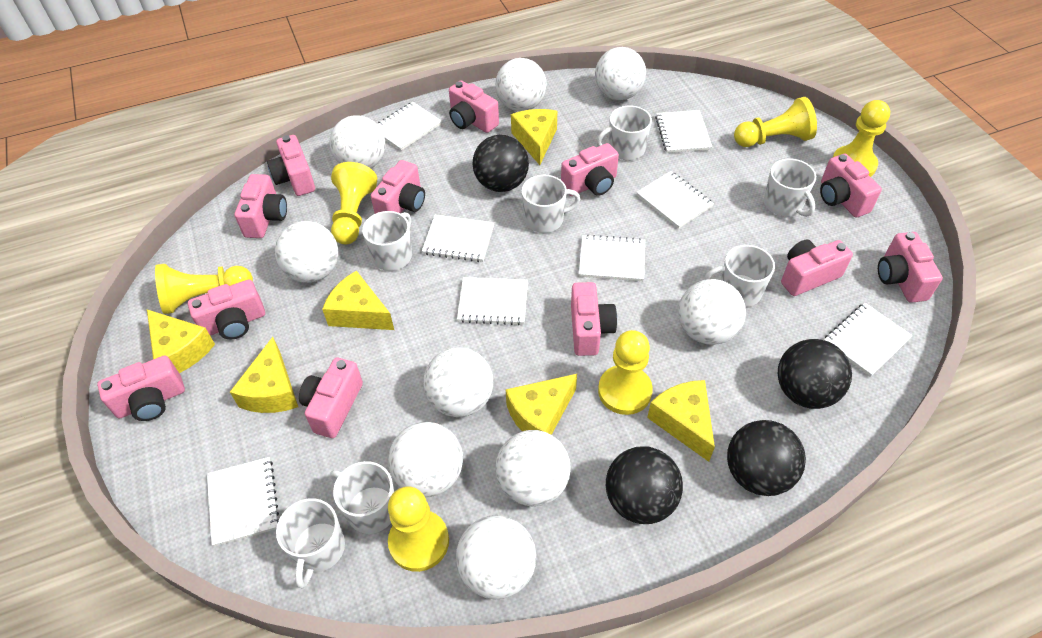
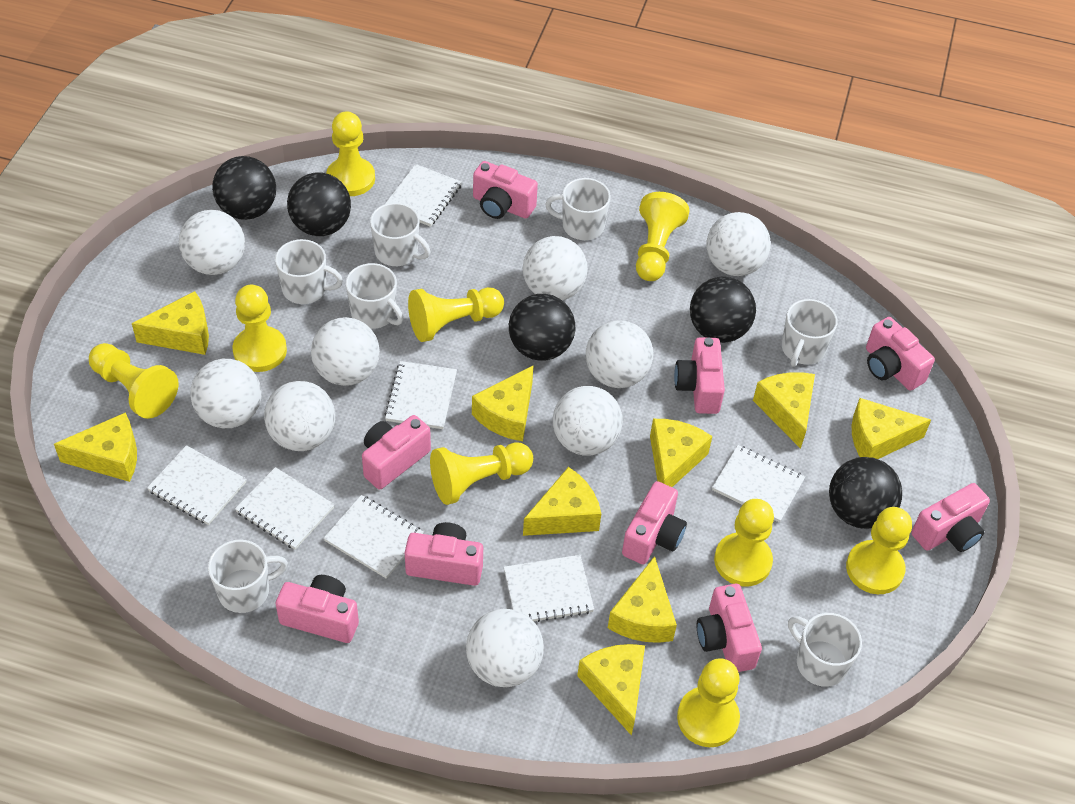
black ball: 4 -> 5
pink camera: 12 -> 9
white notebook: 8 -> 7
yellow cheese: 6 -> 9
yellow pawn: 6 -> 9

